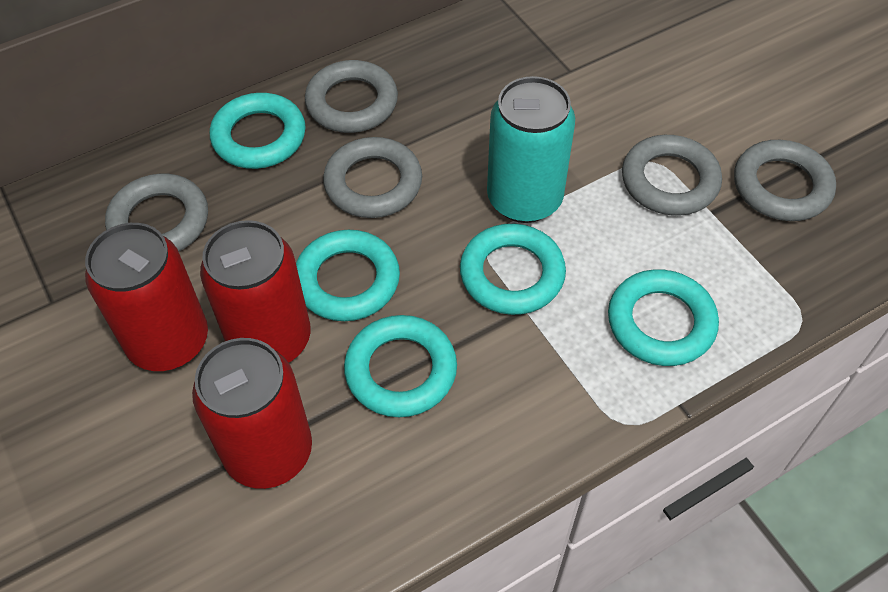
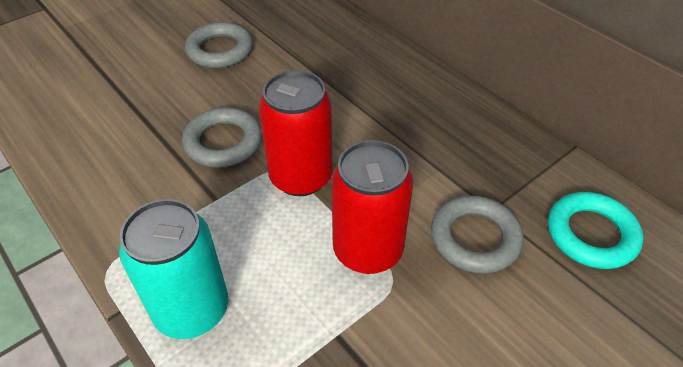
grey ring: 5 -> 3
red can: 3 -> 2
turquoise ring: 5 -> 1

